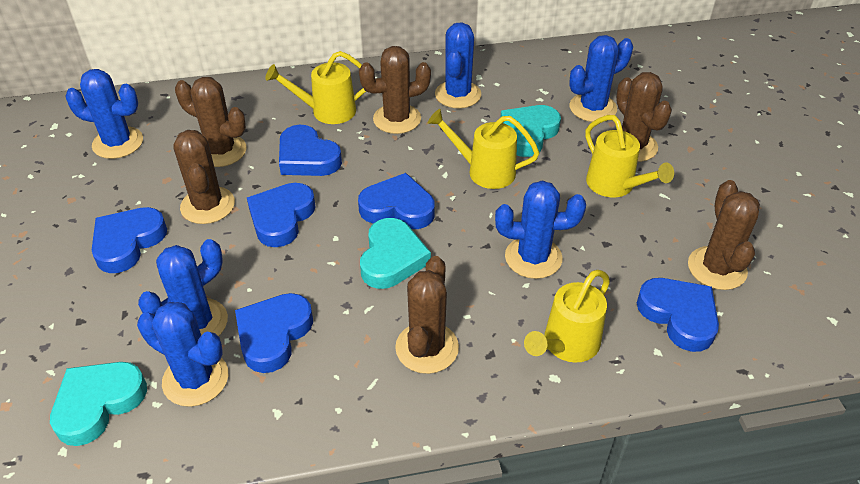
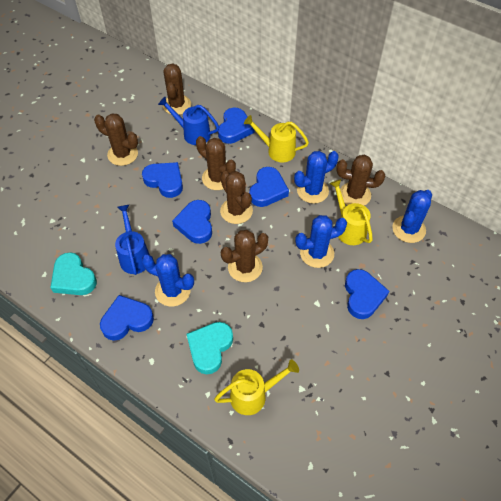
blue cactus: 6 -> 4
blue watering can: 0 -> 2
turquoise heart: 3 -> 2
yellow watering can: 4 -> 3

